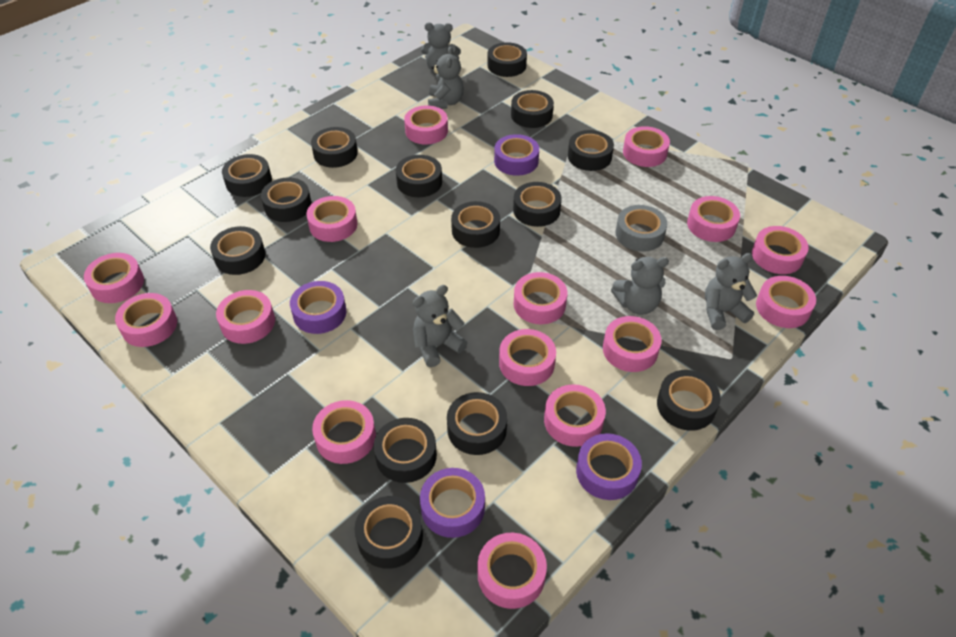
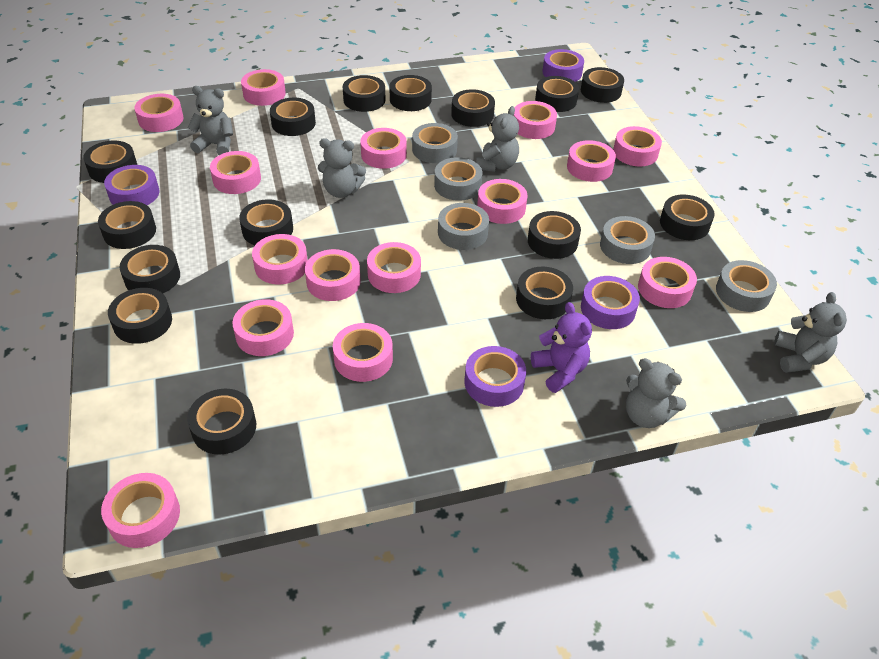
black tape: 14 -> 15
grey tape: 1 -> 5
purple teddy bear: 0 -> 1

